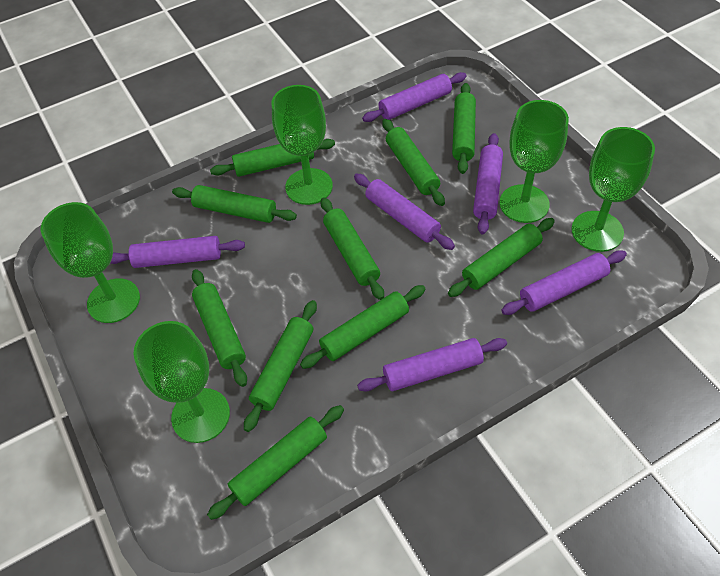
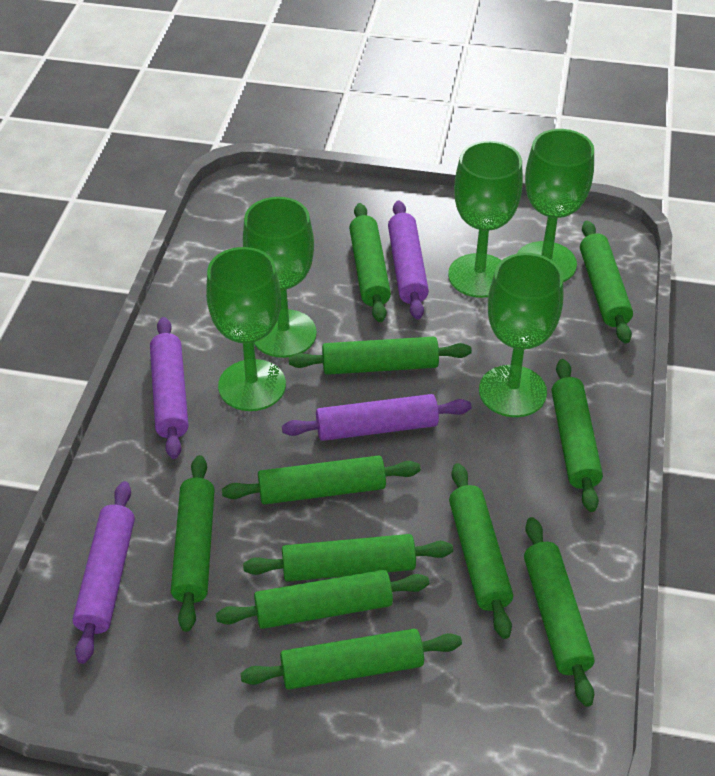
green rolling pin: 10 -> 11
purple rolling pin: 6 -> 4

